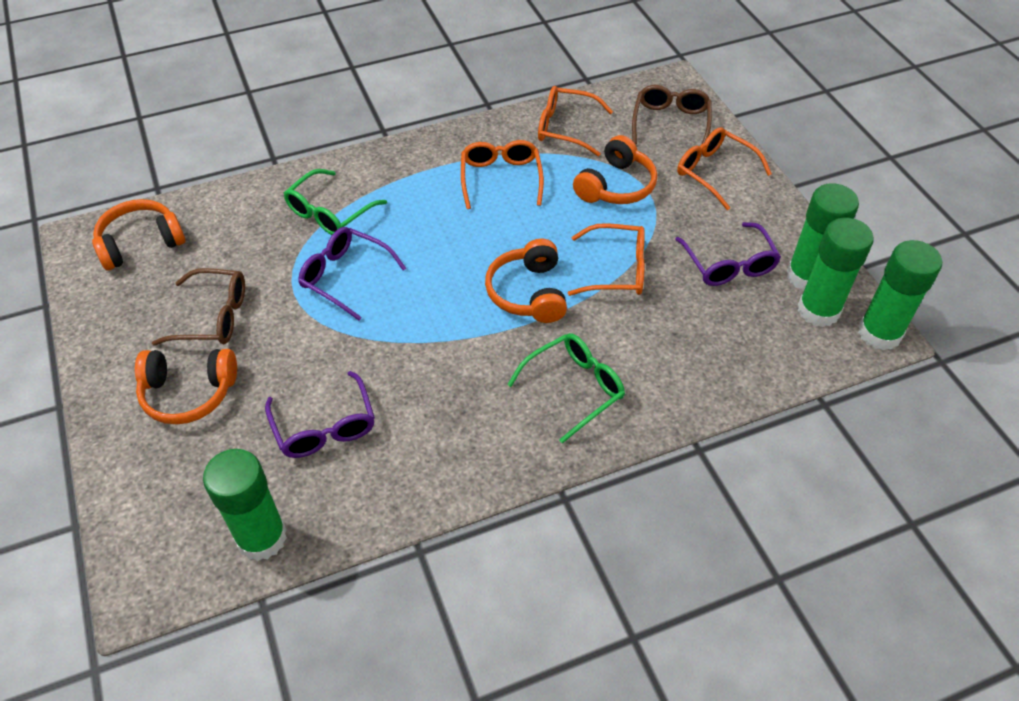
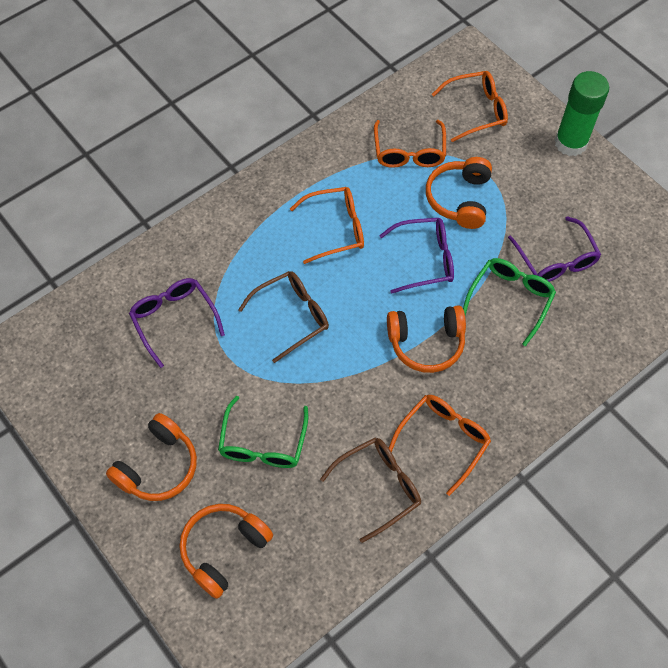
green glue stick: 4 -> 1

